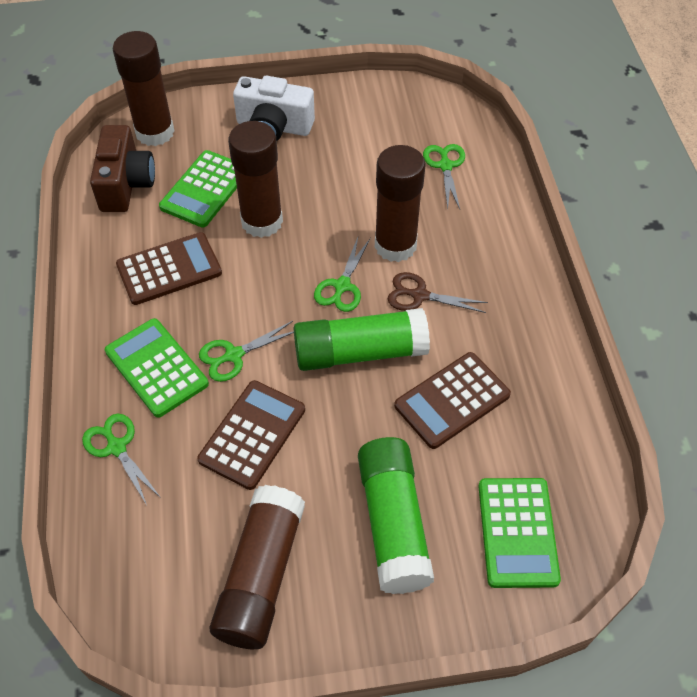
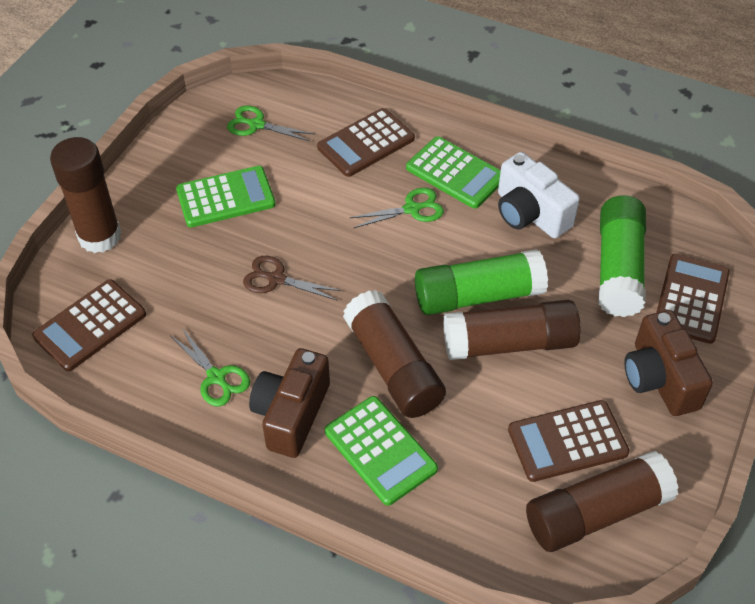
brown calculator: 3 -> 4
brown camera: 1 -> 2
green scissors: 4 -> 3

